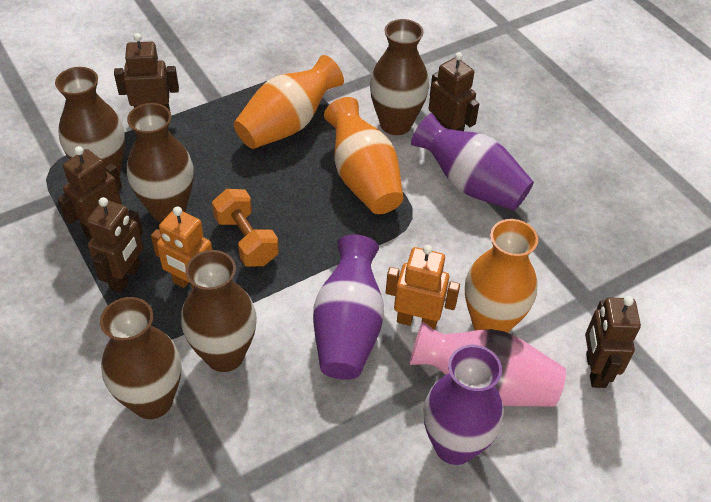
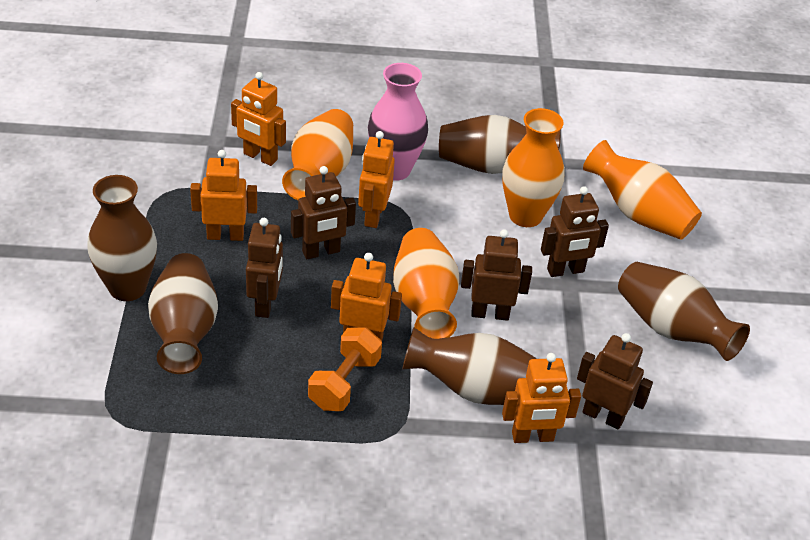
orange robot: 2 -> 5
orange vase: 3 -> 4
purple vase: 3 -> 0

